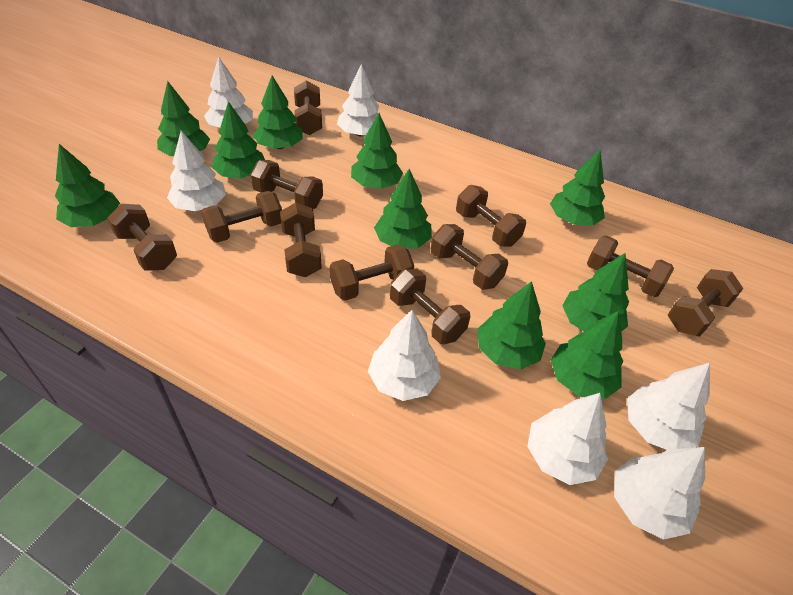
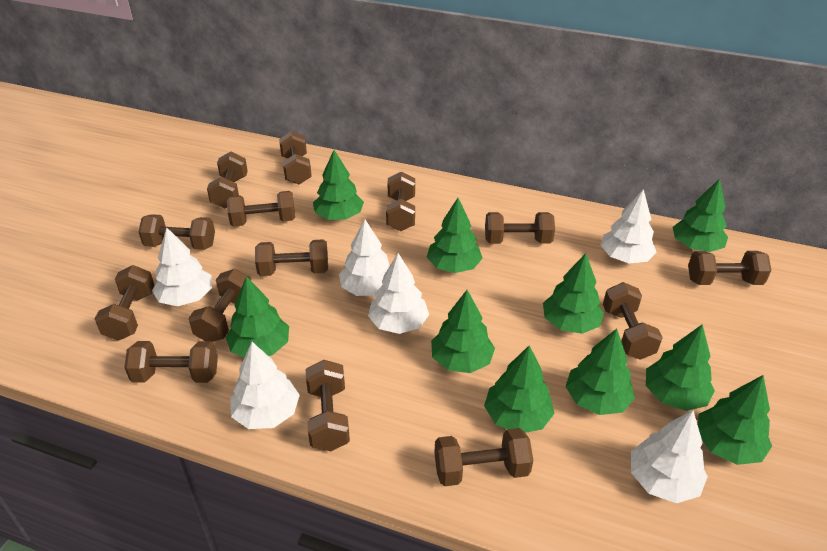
brown dumbbell: 11 -> 14
white tree: 7 -> 6

